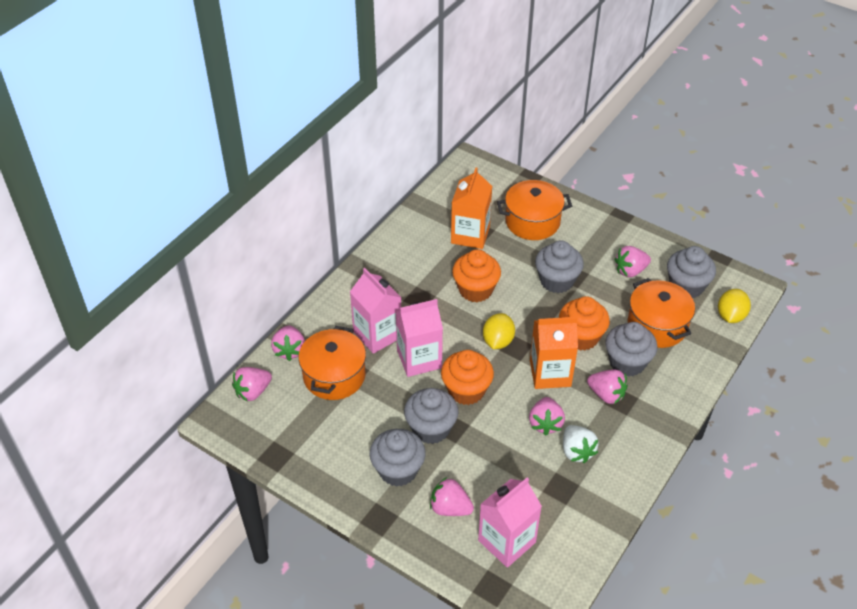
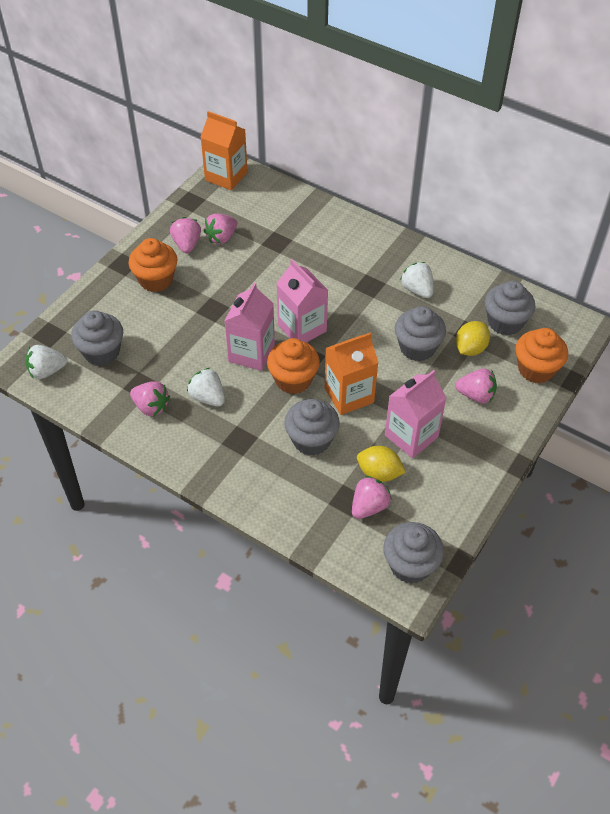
orange pot: 3 -> 0
pink strawberry: 6 -> 5
white strawberry: 1 -> 3

